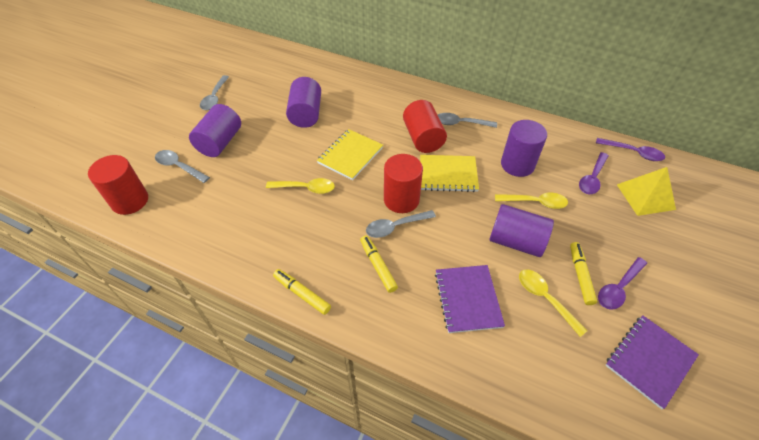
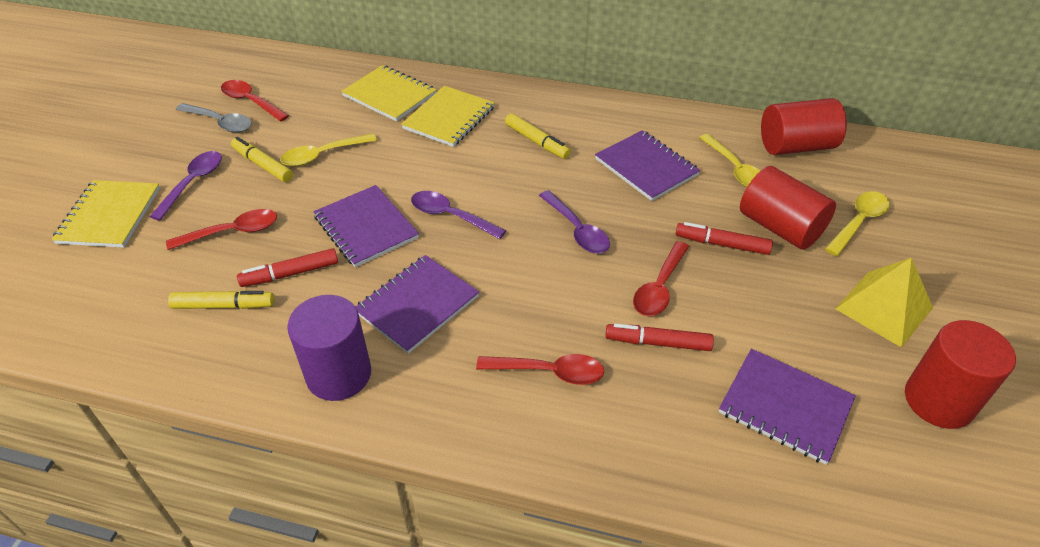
grey spoon: 4 -> 1
purple cylinder: 4 -> 1
purple notebook: 2 -> 4
red marker: 0 -> 3
red spoon: 0 -> 4
yellow notebook: 2 -> 3

